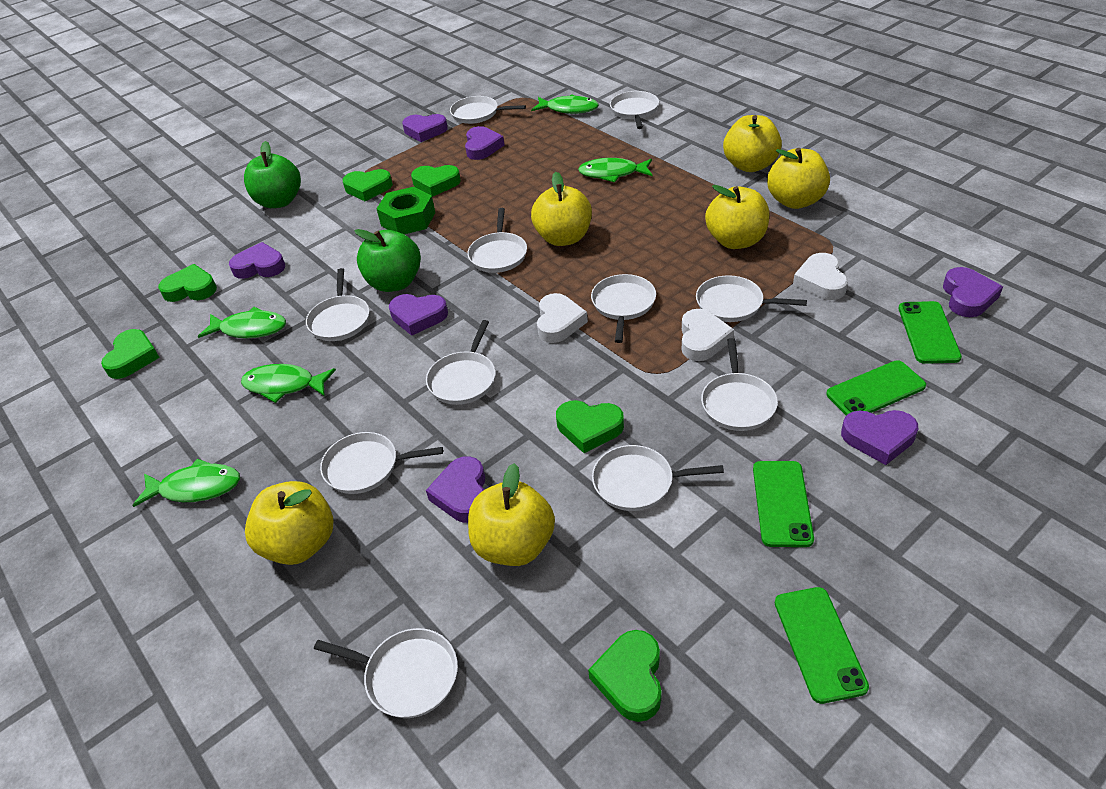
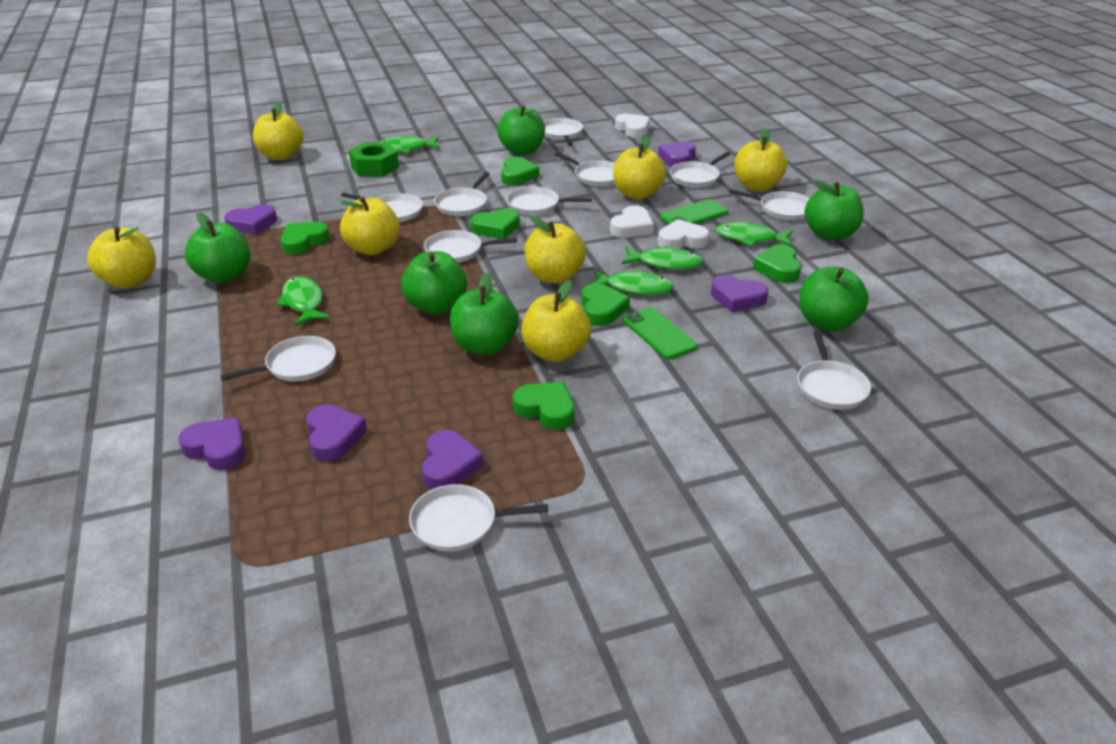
green apple: 2 -> 6
green phone: 4 -> 2
purple heart: 7 -> 6
yellow apple: 6 -> 7

